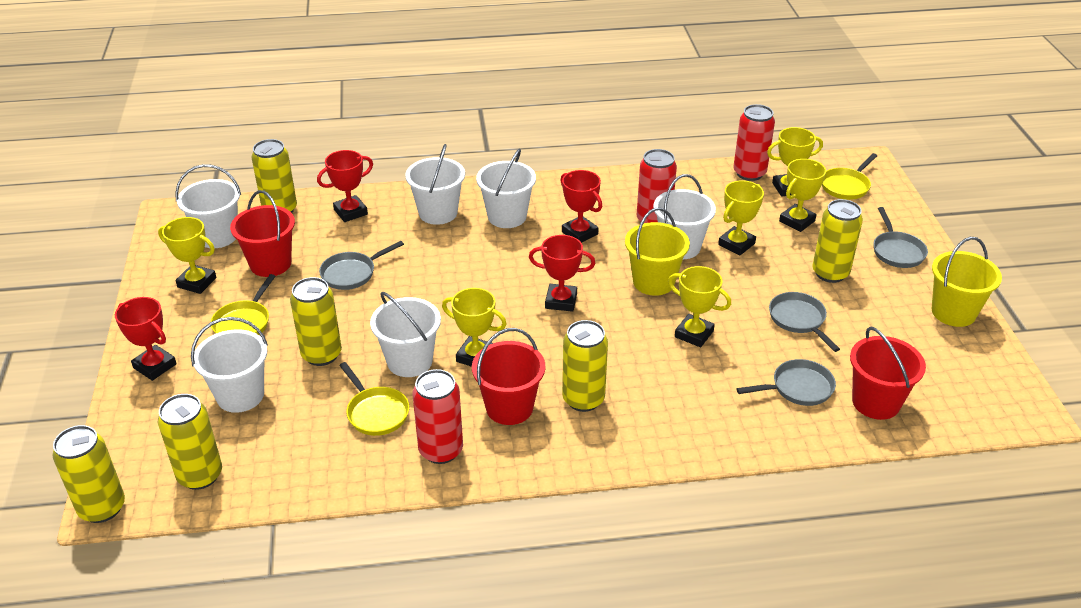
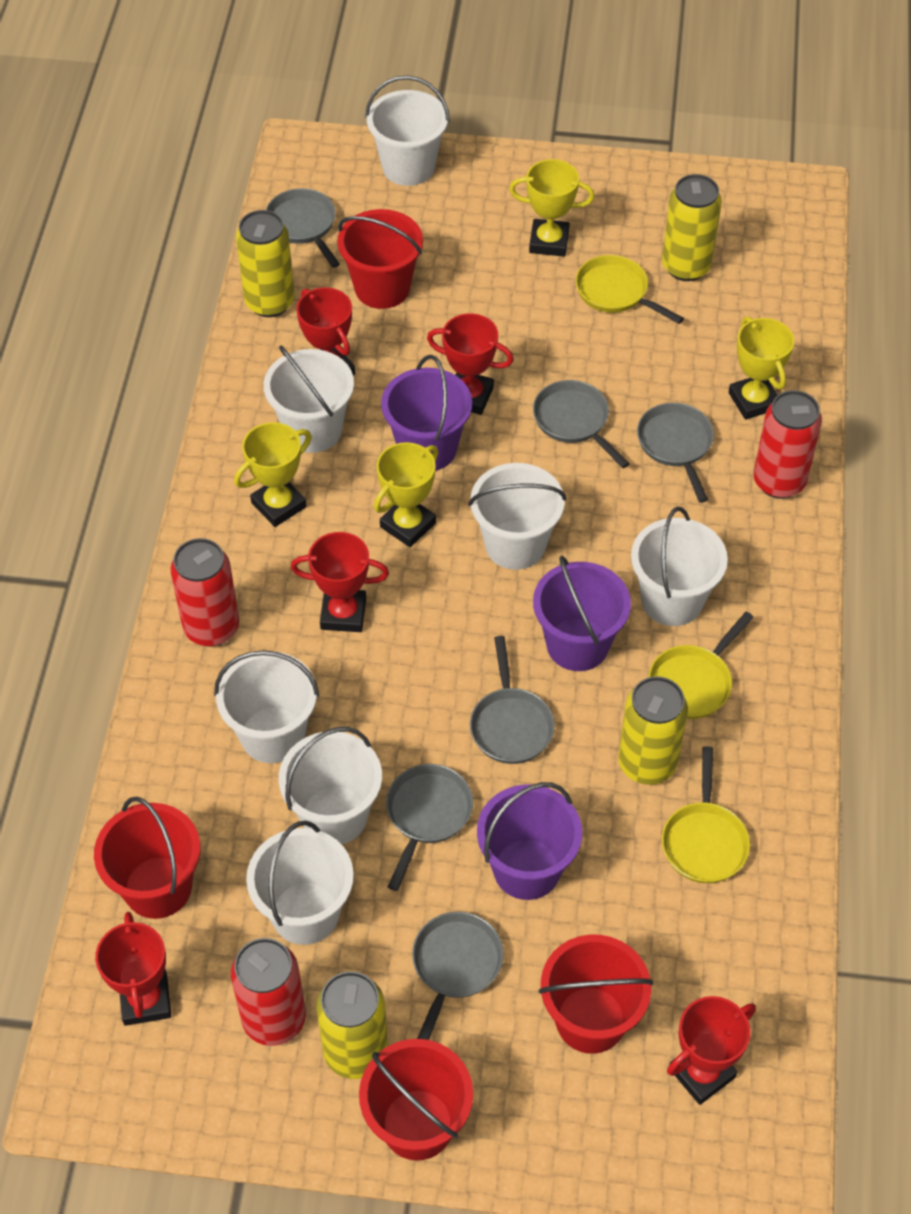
grey pan: 4 -> 6
purple bucket: 0 -> 3
red bucket: 3 -> 4
red trophy: 4 -> 5
white bucket: 6 -> 7
yellow bucket: 2 -> 0
yellow can: 6 -> 4
yellow trophy: 6 -> 4

